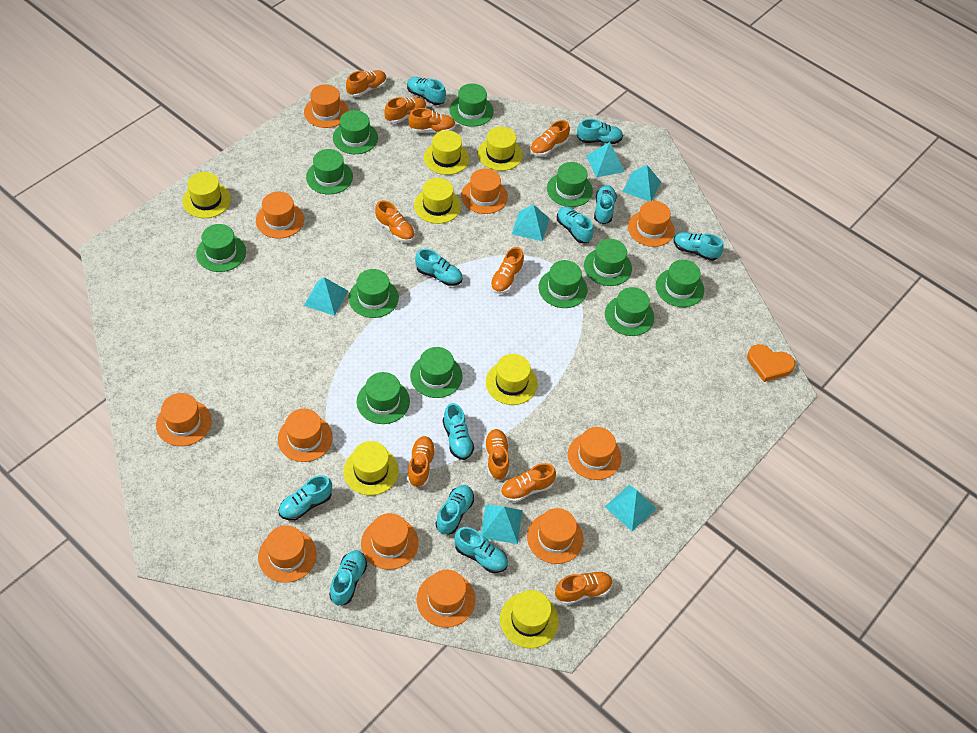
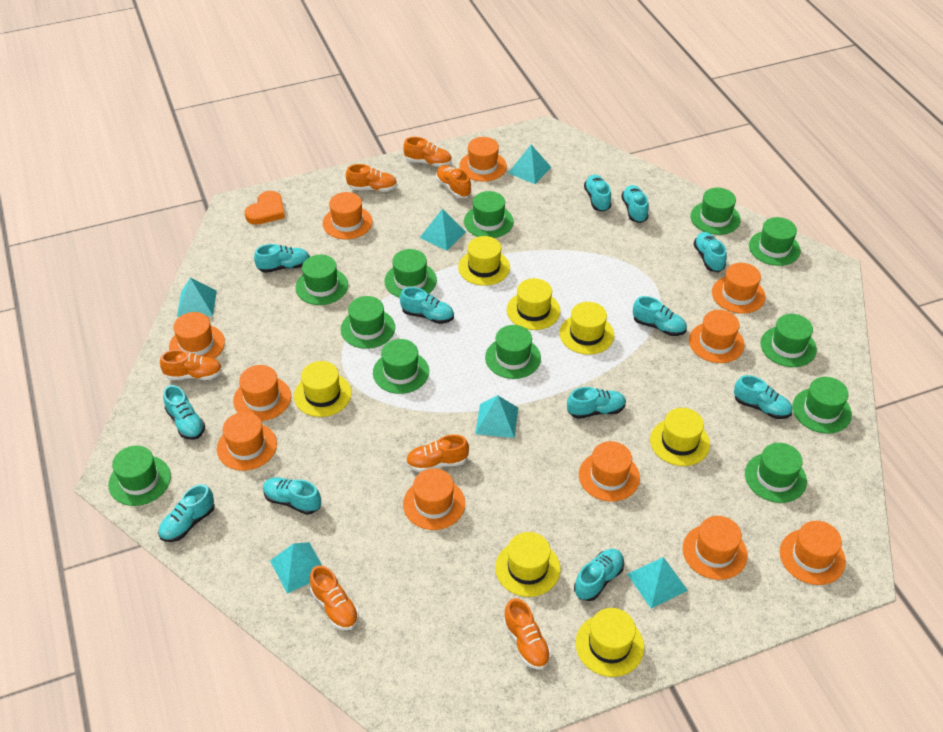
orange shoe: 10 -> 7
turquoise shoe: 11 -> 12

